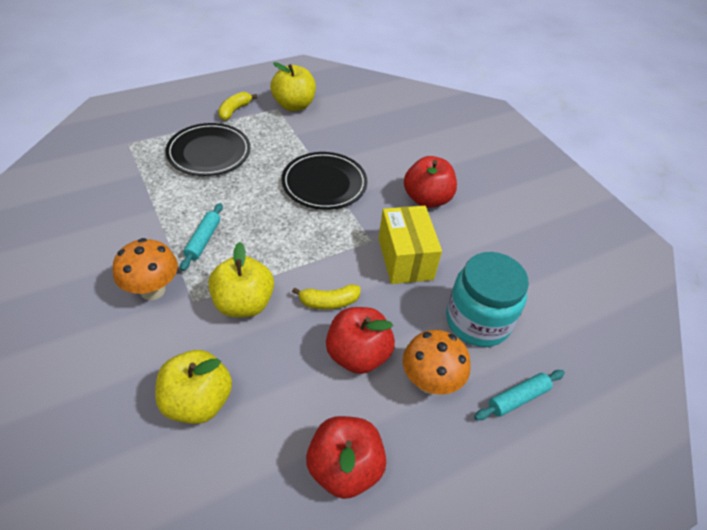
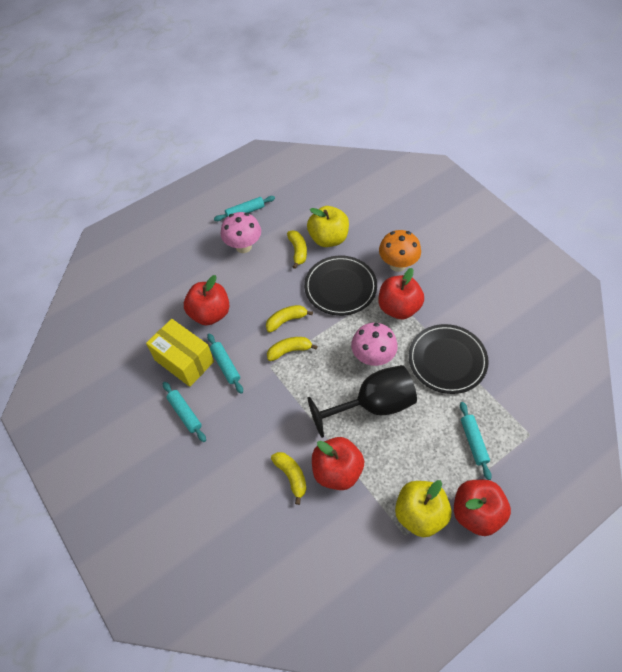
black goblet: 0 -> 1
orange mushroom: 2 -> 1
pink mushroom: 0 -> 2
red apple: 3 -> 4
turquoise jar: 1 -> 0
turquoise rolling pin: 2 -> 4
yellow apple: 3 -> 2
yellow banana: 2 -> 4

